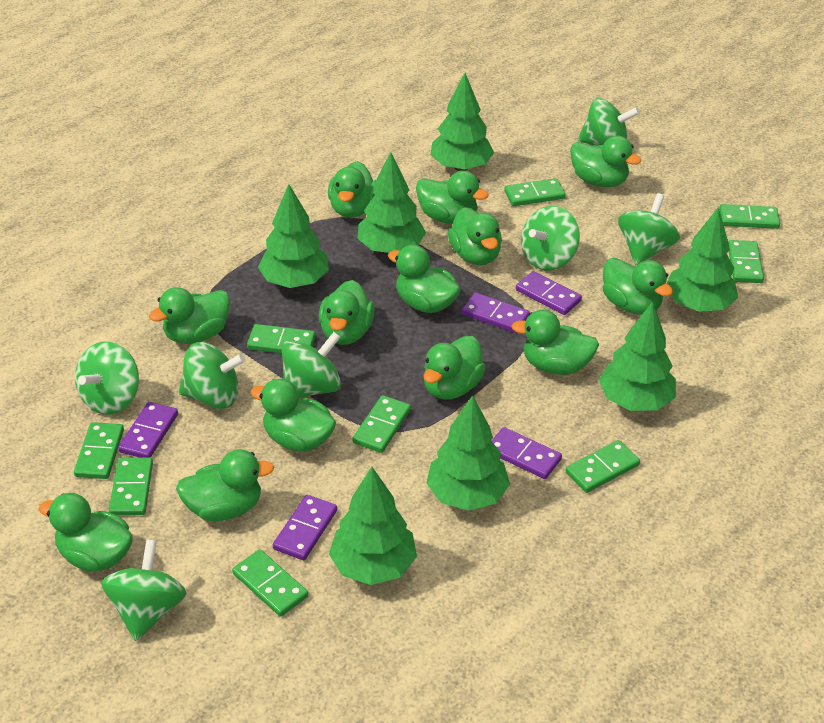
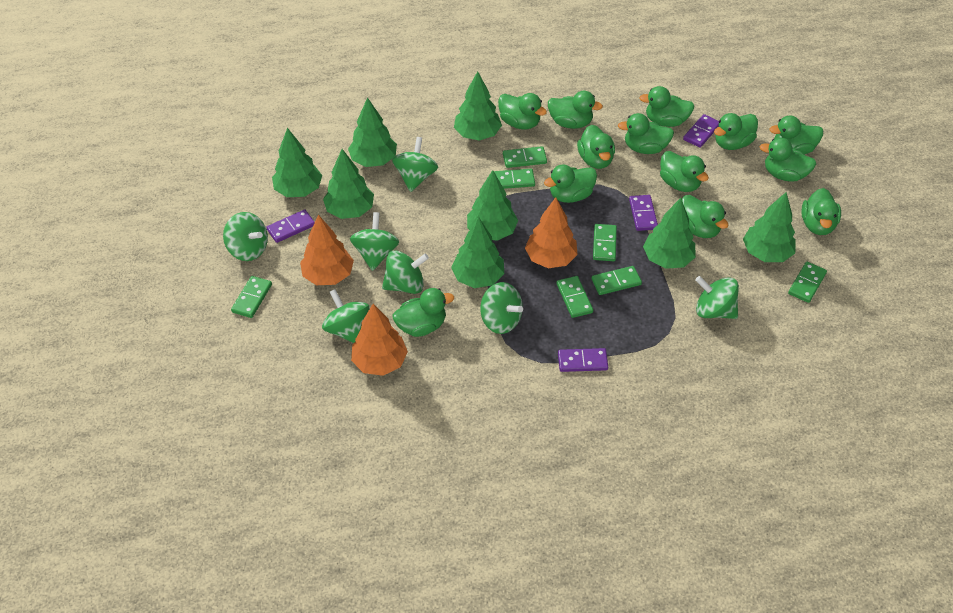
green domino: 9 -> 7
green tree: 7 -> 8
orange tree: 0 -> 3
purple domino: 5 -> 4

